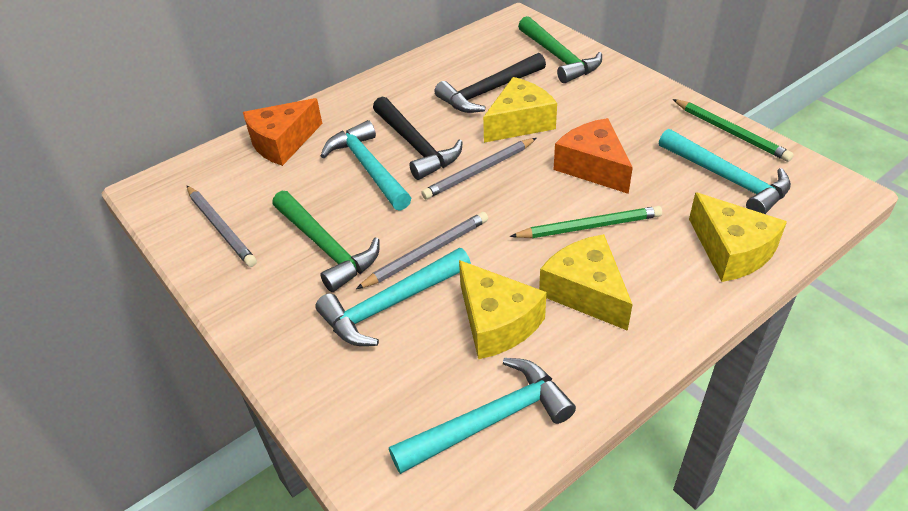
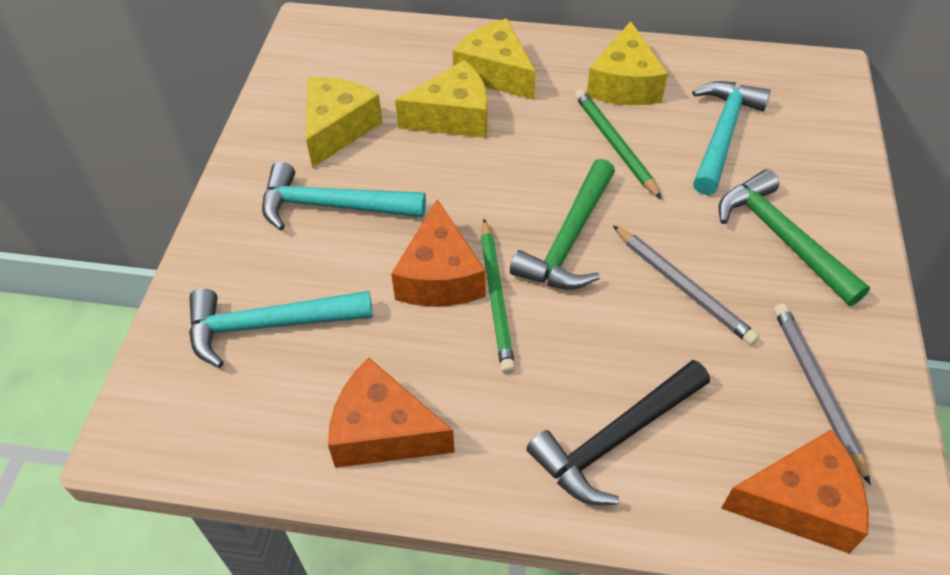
black hammer: 2 -> 1
grey pencil: 3 -> 2
orange cheese: 2 -> 3
turquoise hammer: 4 -> 3

